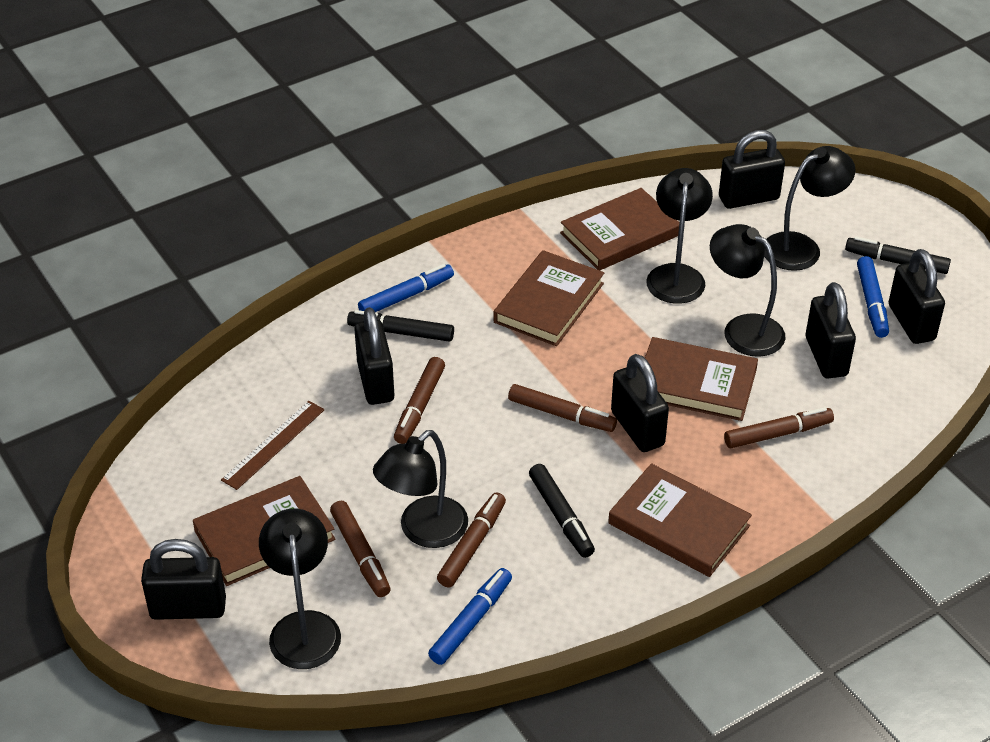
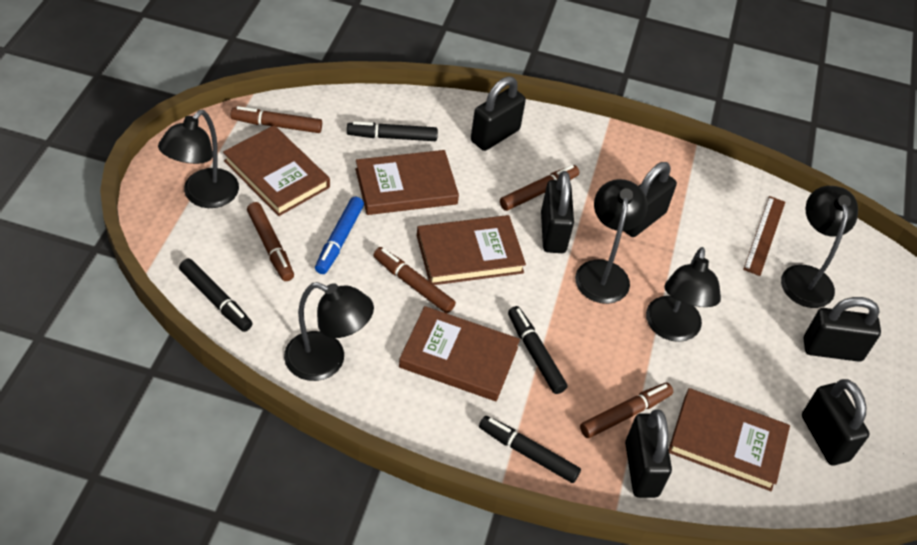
black marker: 3 -> 4
blue marker: 3 -> 1

